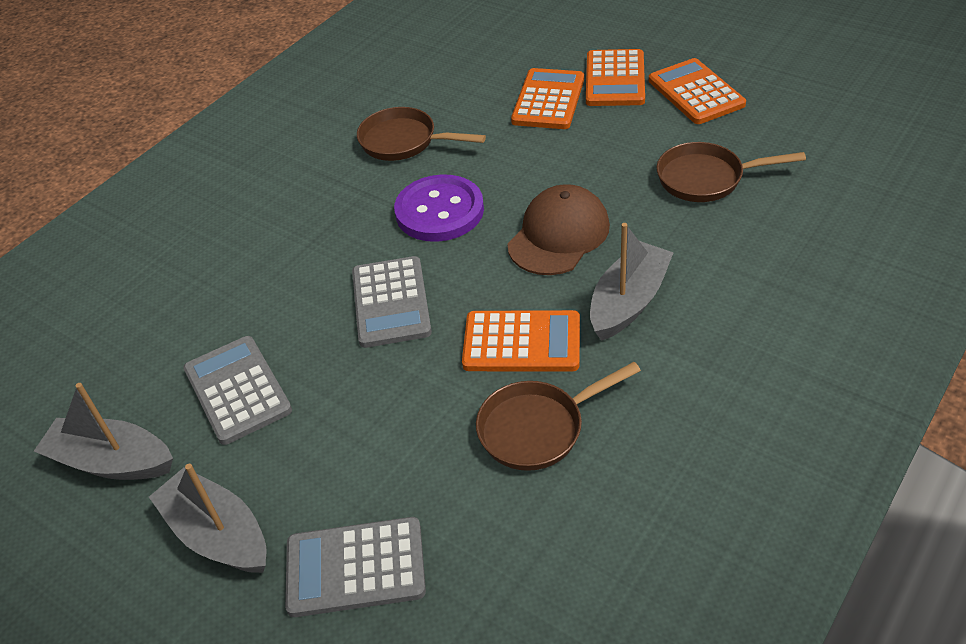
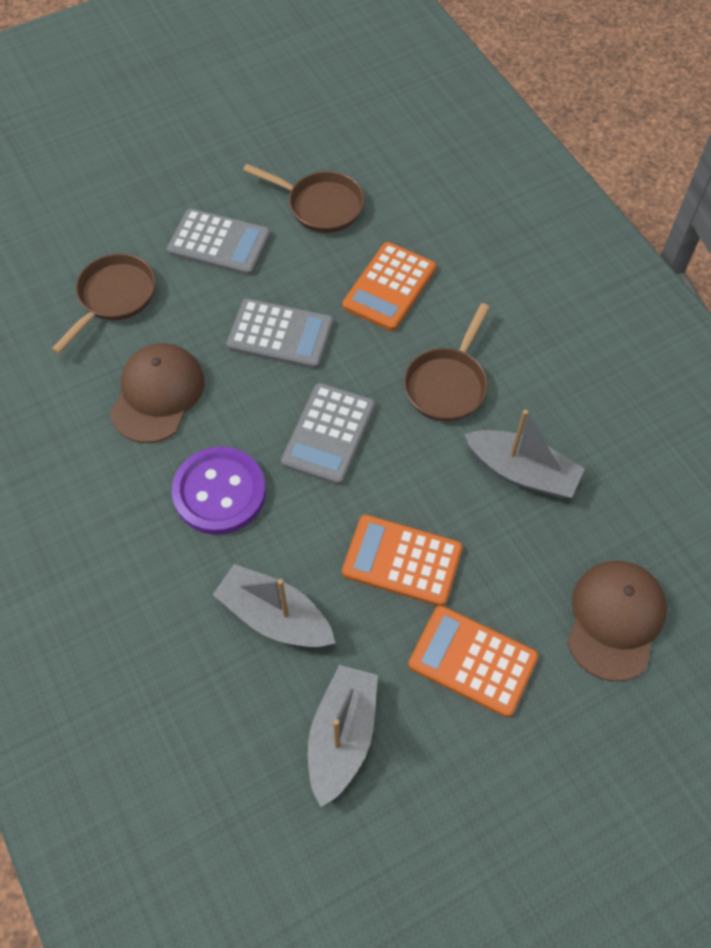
brown cap: 1 -> 2
orange calculator: 4 -> 3

